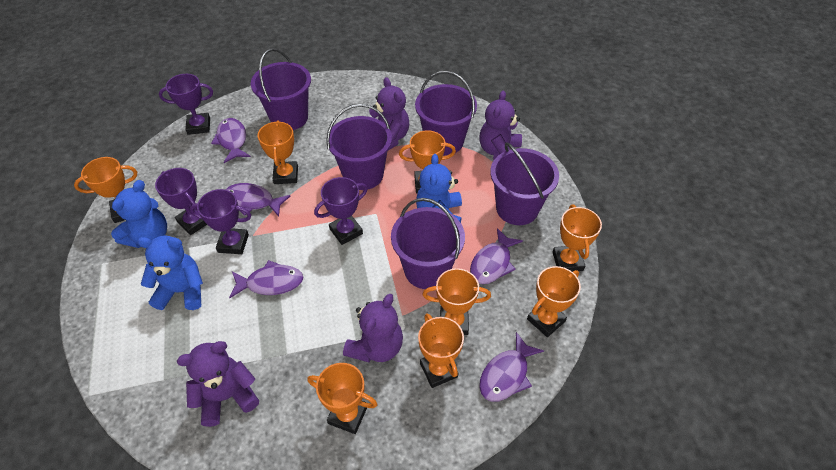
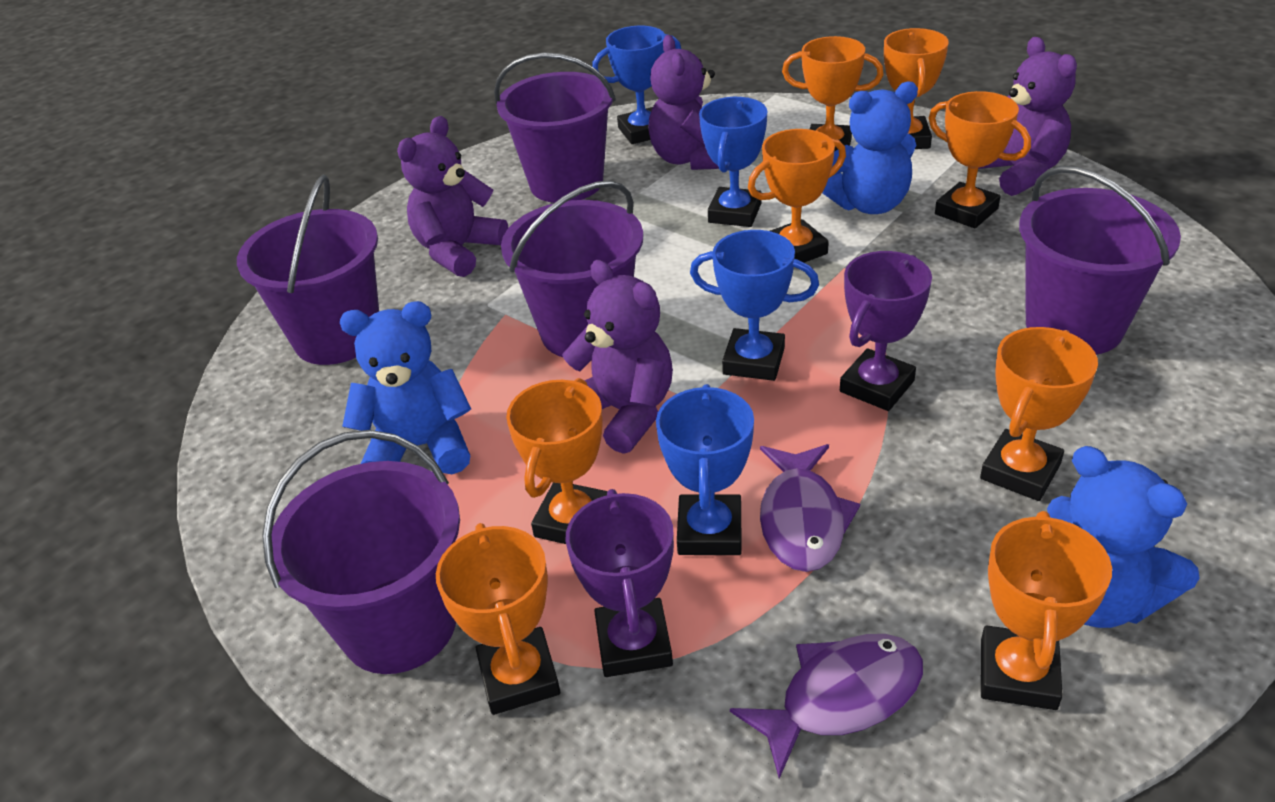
blue trophy: 0 -> 4
purple fish: 5 -> 2
purple trophy: 4 -> 2

